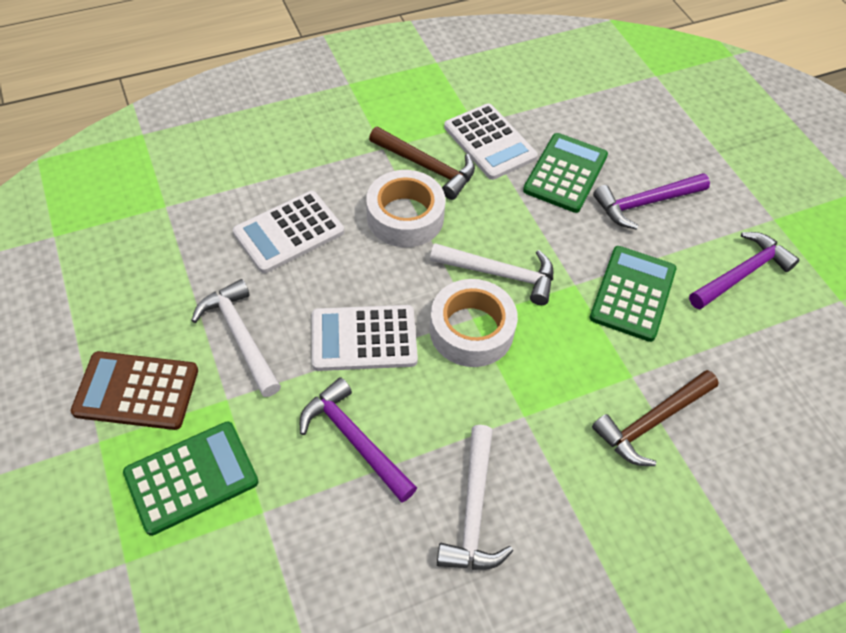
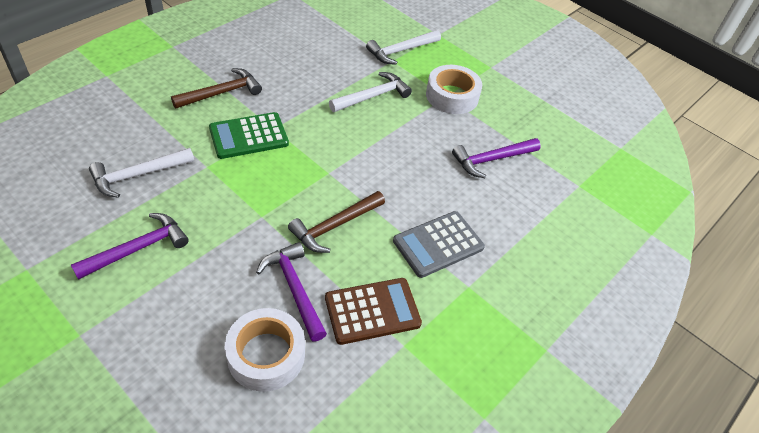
green calculator: 3 -> 1
grey calculator: 0 -> 1
white calculator: 3 -> 0

